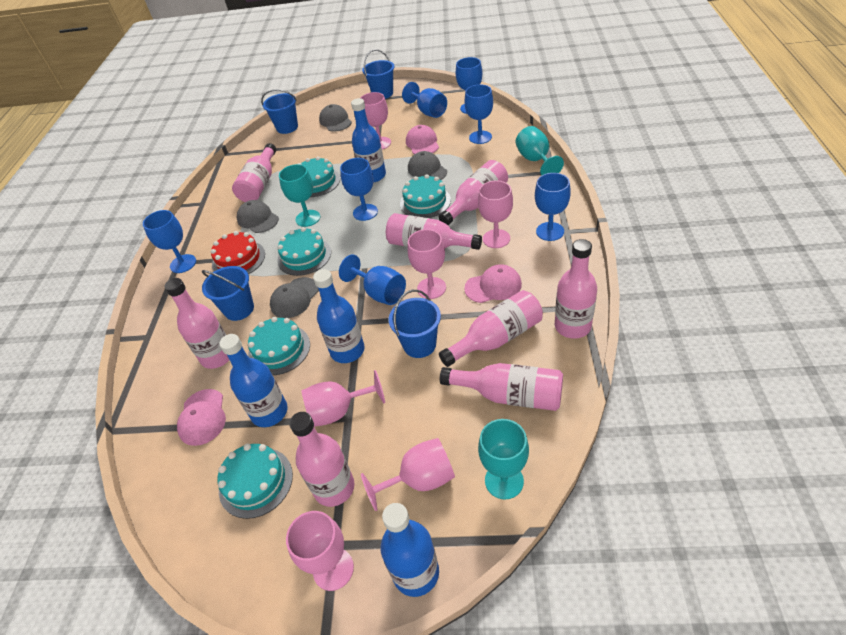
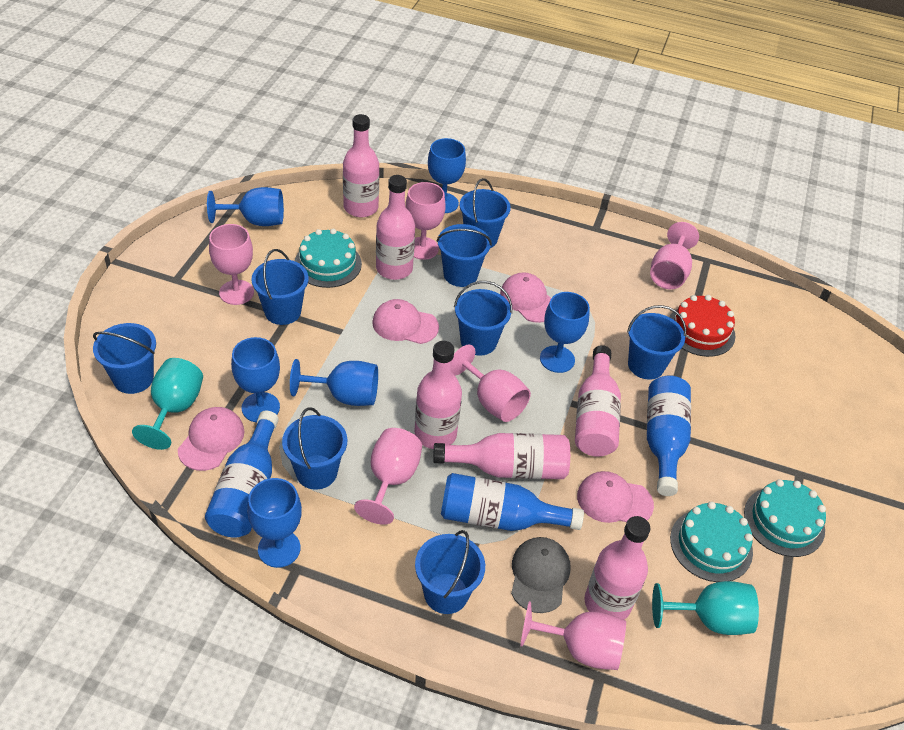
blue bottle: 4 -> 3
blue bucket: 4 -> 8
blue goblet: 7 -> 6
grey cap: 4 -> 1
pink bottle: 8 -> 6
pink cap: 3 -> 4
turquoise cake: 5 -> 3
turquoise goblet: 3 -> 2

